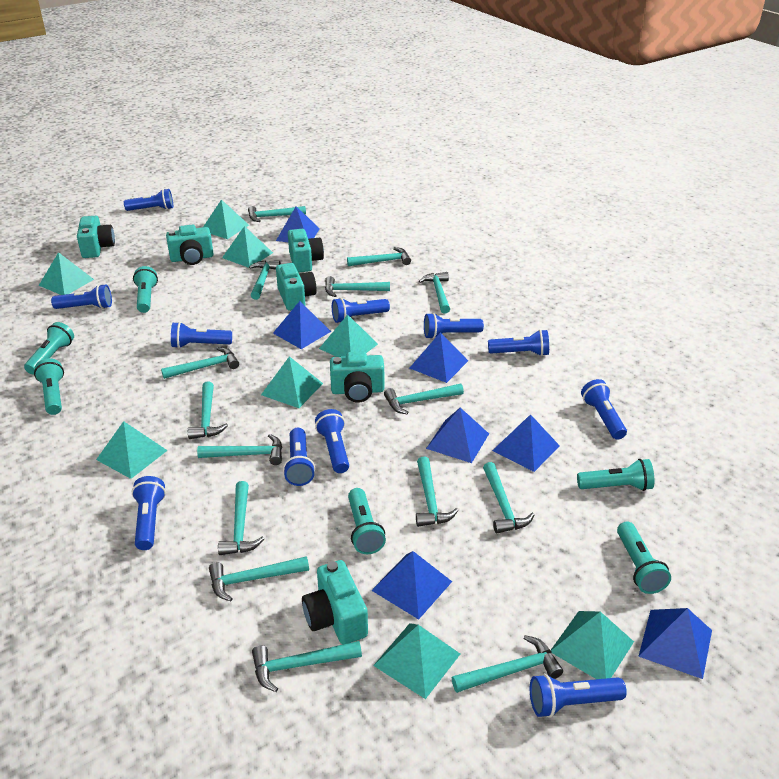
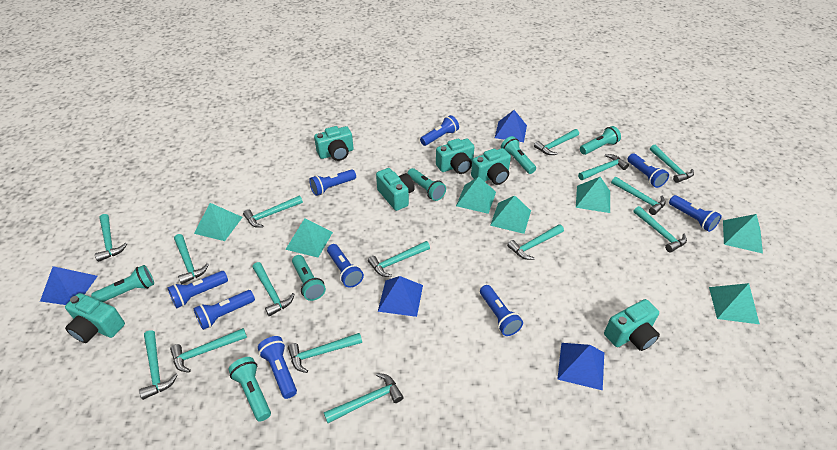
blue flashlight: 11 -> 9
blue pyramid: 7 -> 4
turquoise pyramid: 8 -> 7

